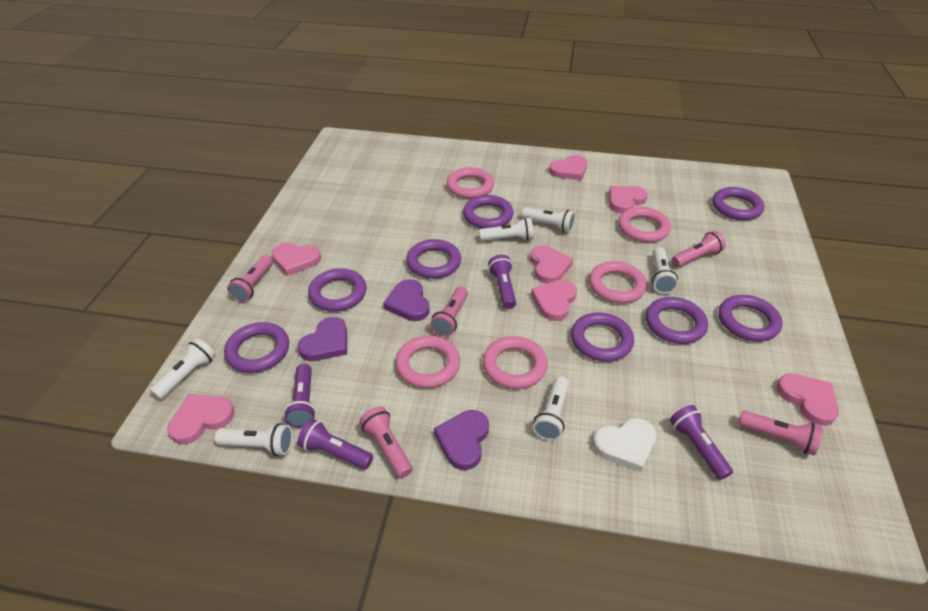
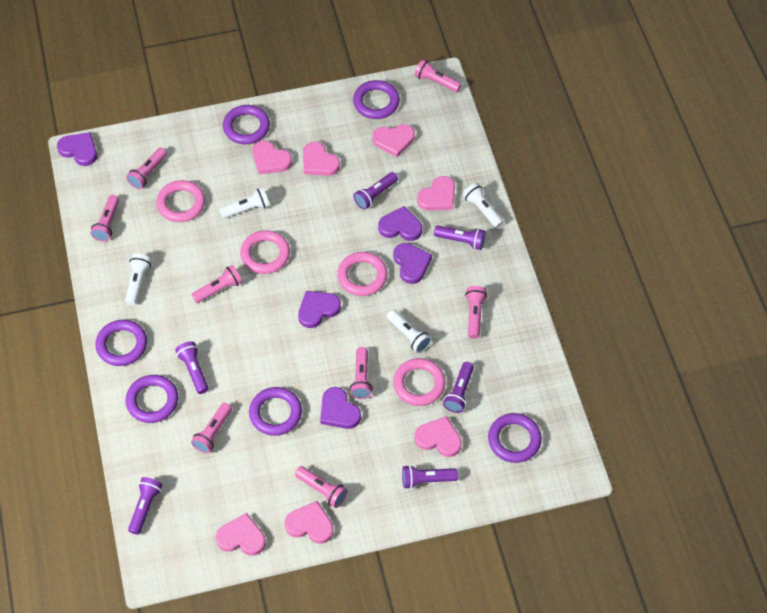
pink flashlight: 5 -> 8
pink ring: 5 -> 4
purple flashlight: 4 -> 6
purple heart: 3 -> 5
purple ring: 8 -> 6
white flashlight: 6 -> 4
white heart: 1 -> 0

